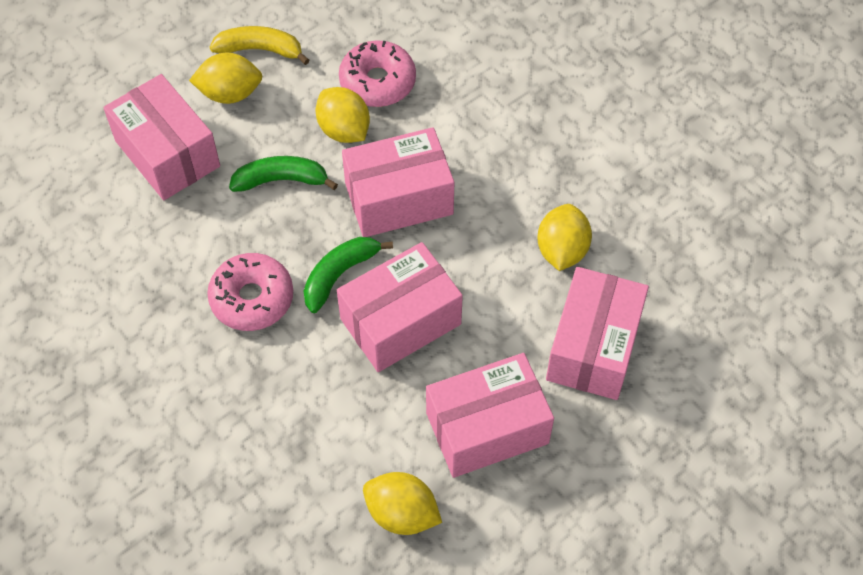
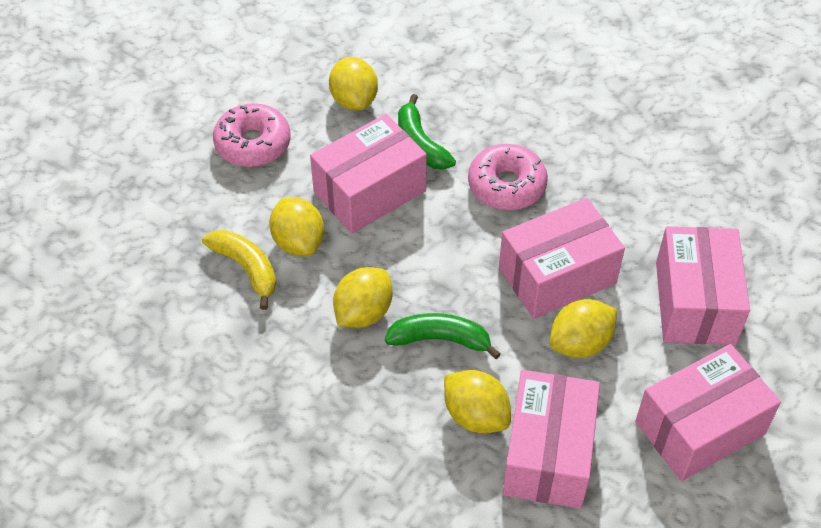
yellow lemon: 4 -> 5

